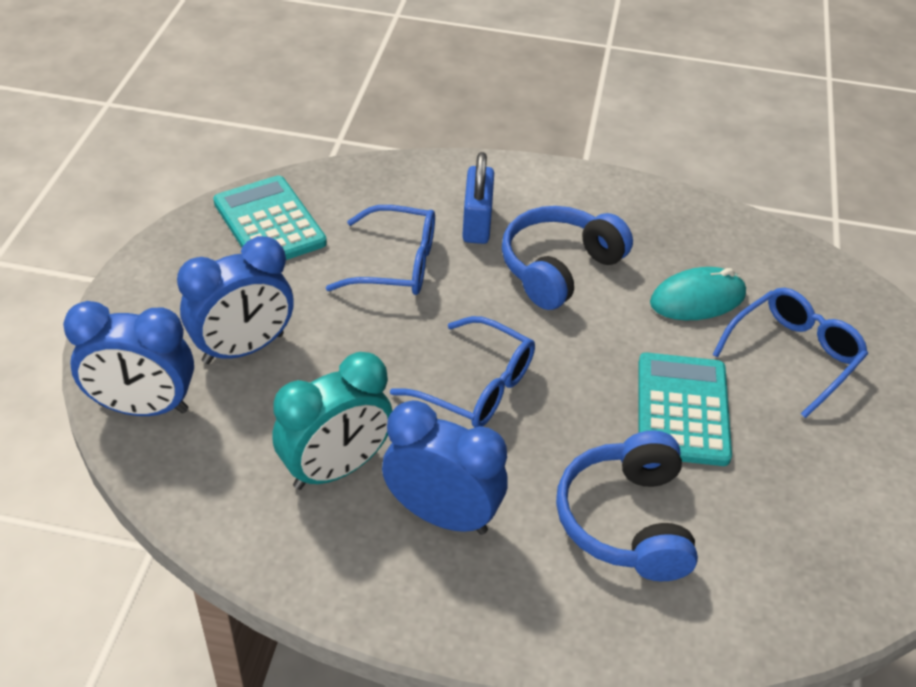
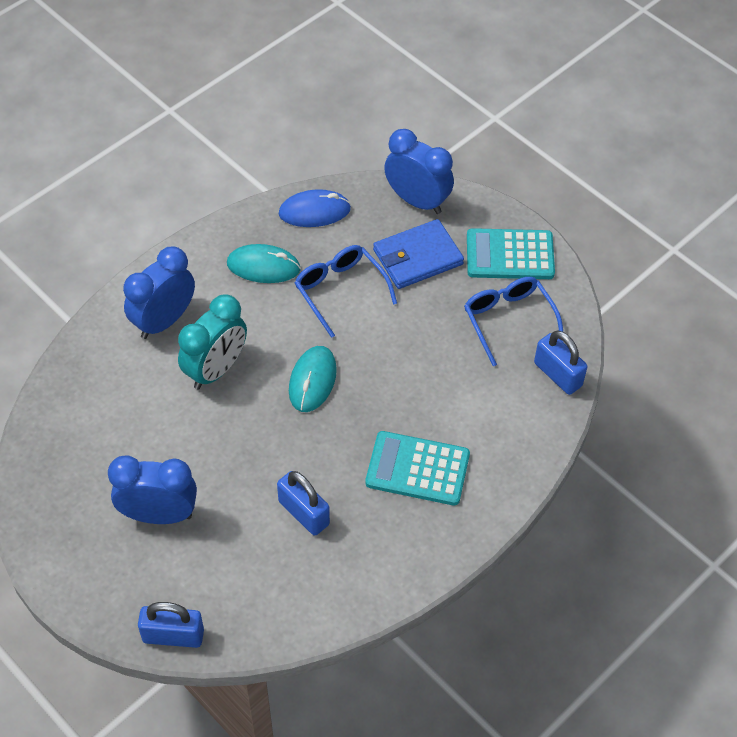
blue glasses: 3 -> 2
blue headphones: 2 -> 0
blue mouse: 0 -> 1
blue padlock: 1 -> 3
blue wallet: 0 -> 1
turquoise mouse: 1 -> 2

